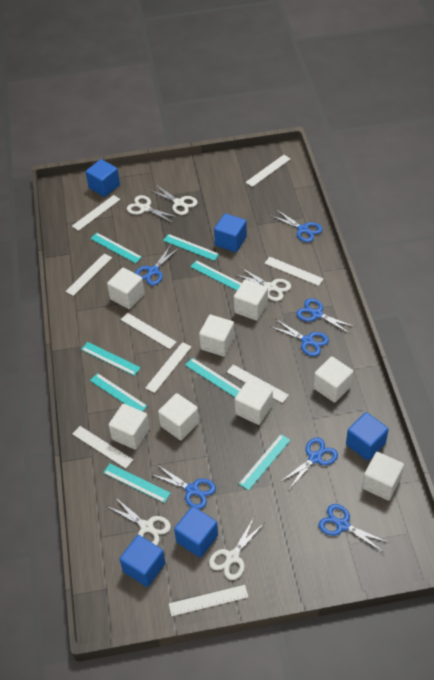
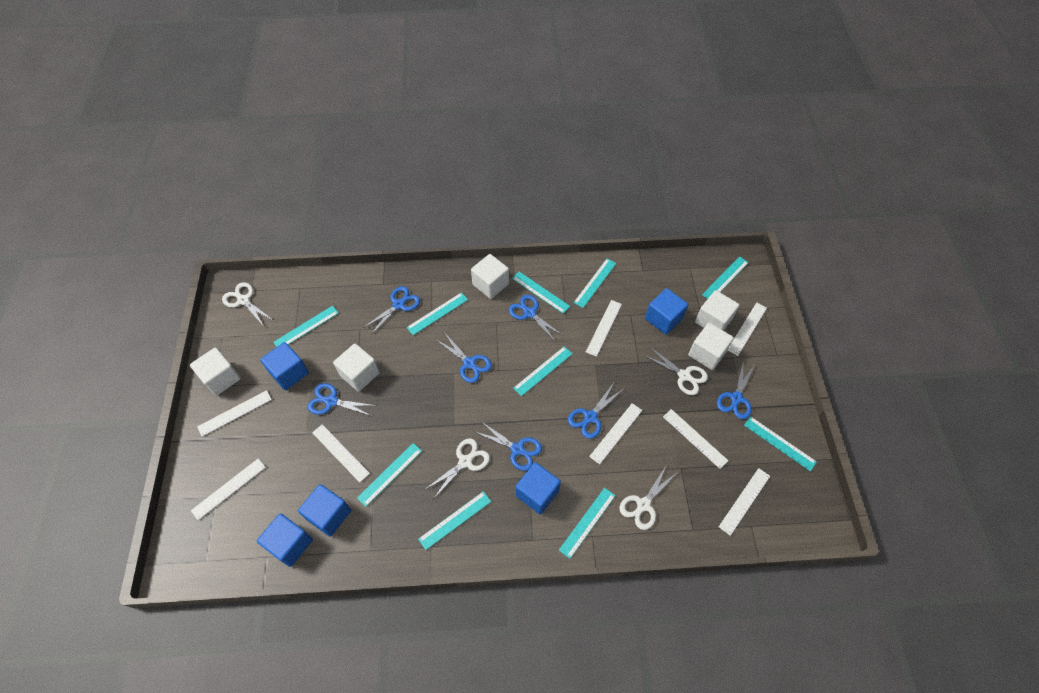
turquoise ruler: 8 -> 10
white cube: 8 -> 5
white ruler: 9 -> 8
white scissors: 5 -> 4

